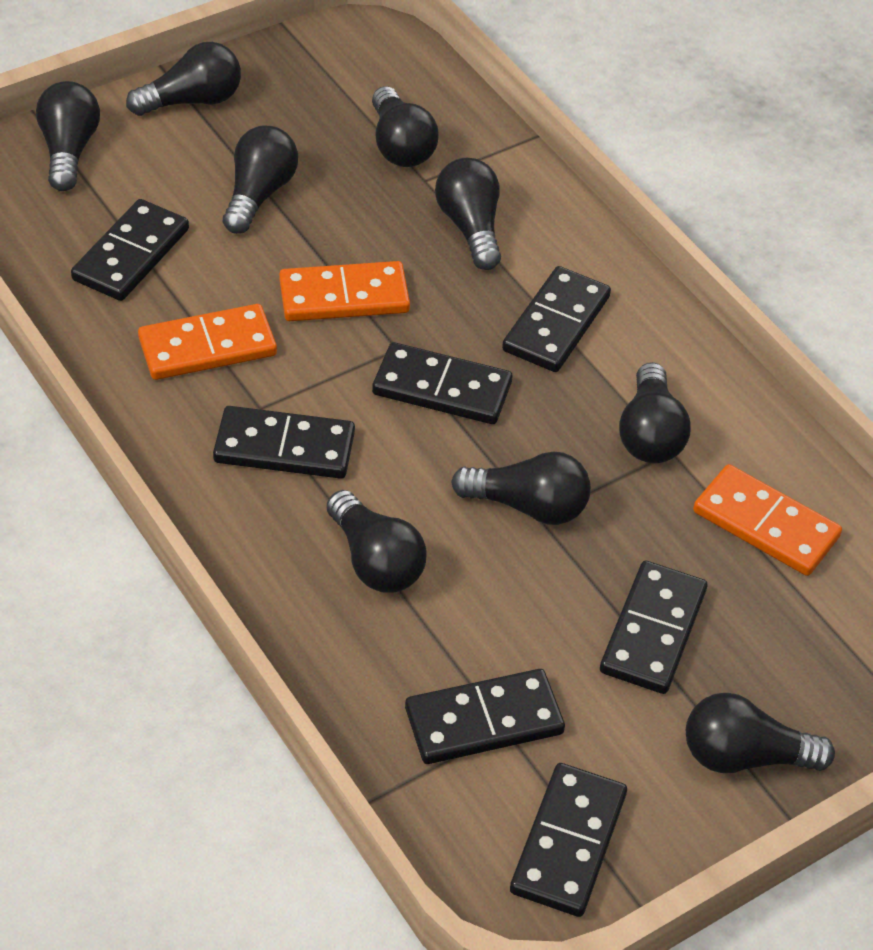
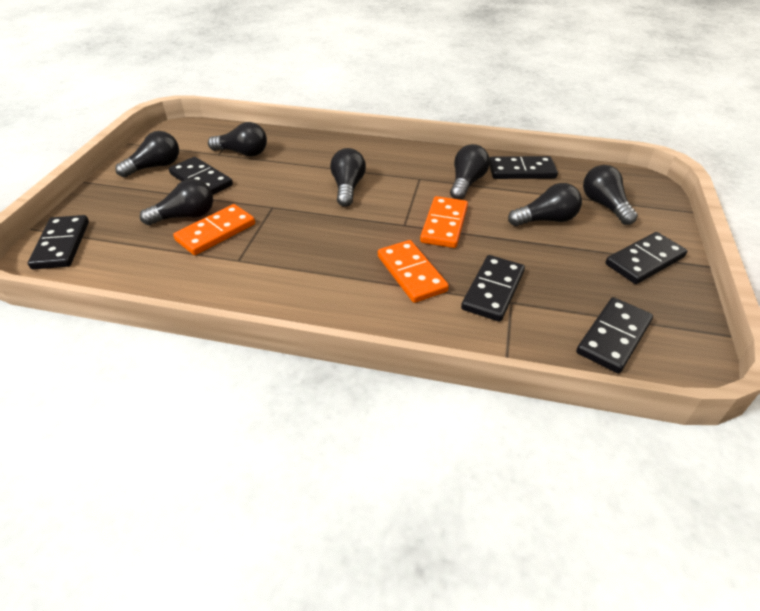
black domino: 7 -> 6
black light bulb: 9 -> 7

